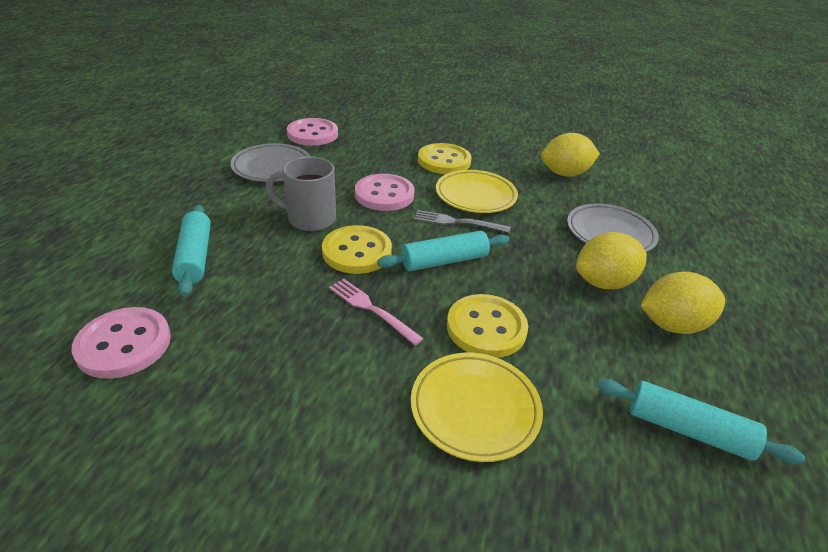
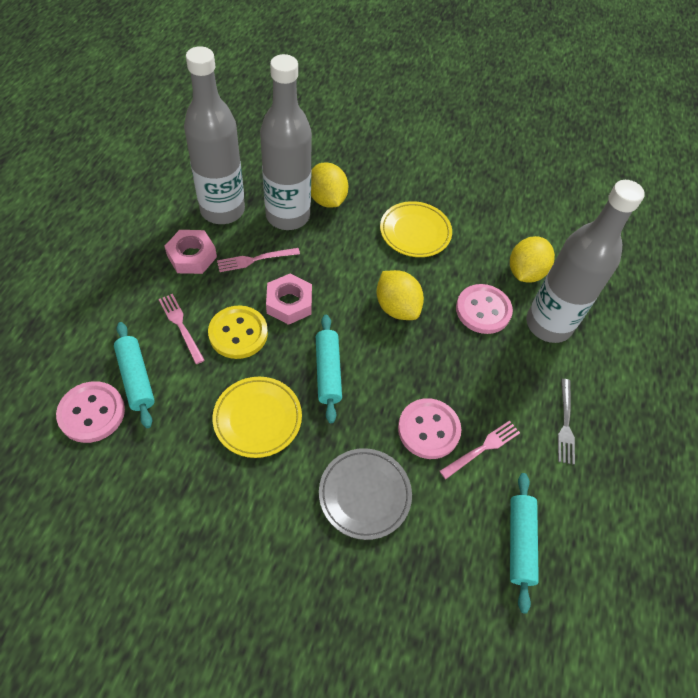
grey bottle: 0 -> 3
grey mug: 1 -> 0
grey plate: 2 -> 1
pink fork: 1 -> 3
pink nut: 0 -> 2
yellow button: 3 -> 1

